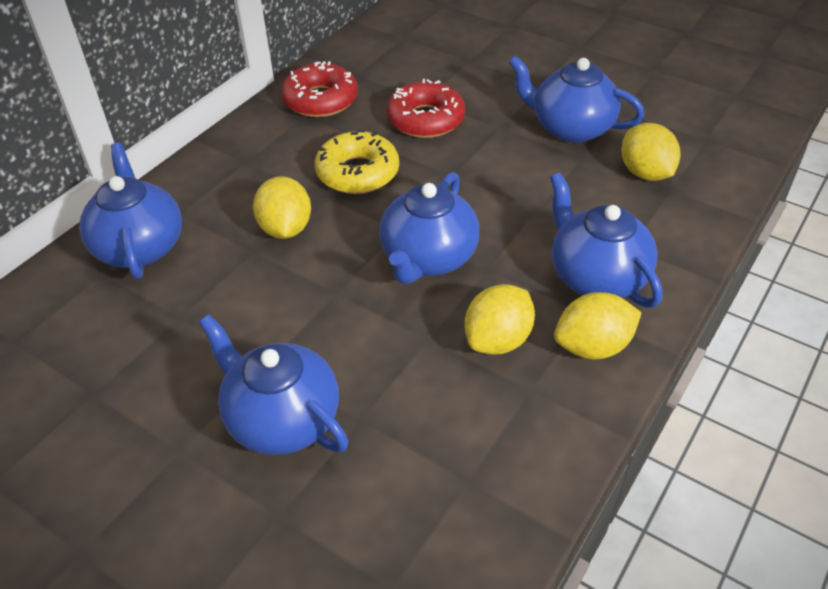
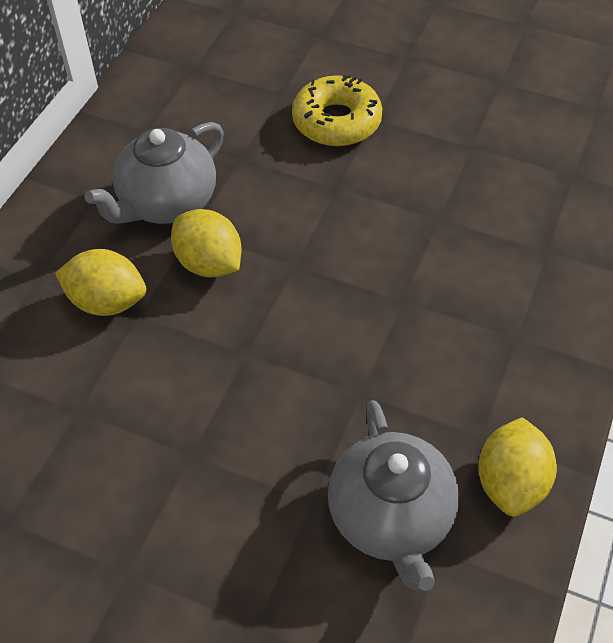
blue teapot: 5 -> 0
grey teapot: 0 -> 2
red donut: 2 -> 0
yellow lemon: 4 -> 3

